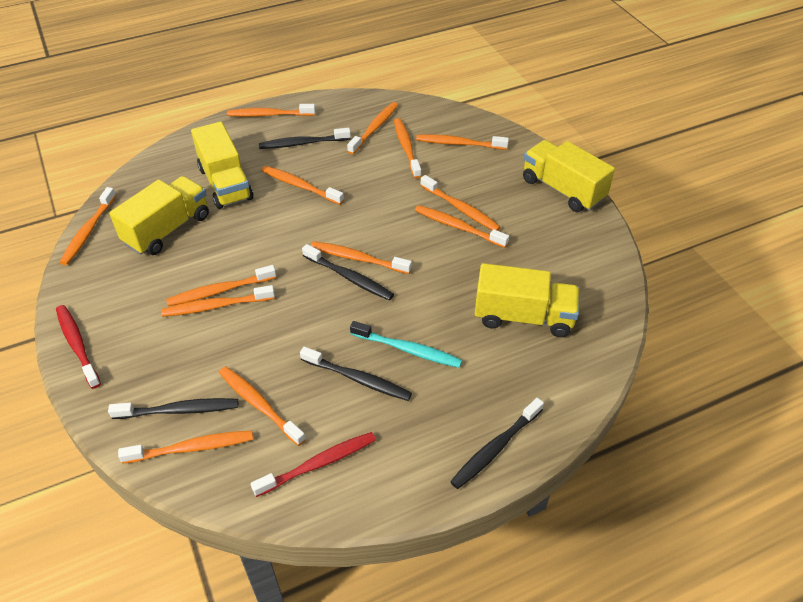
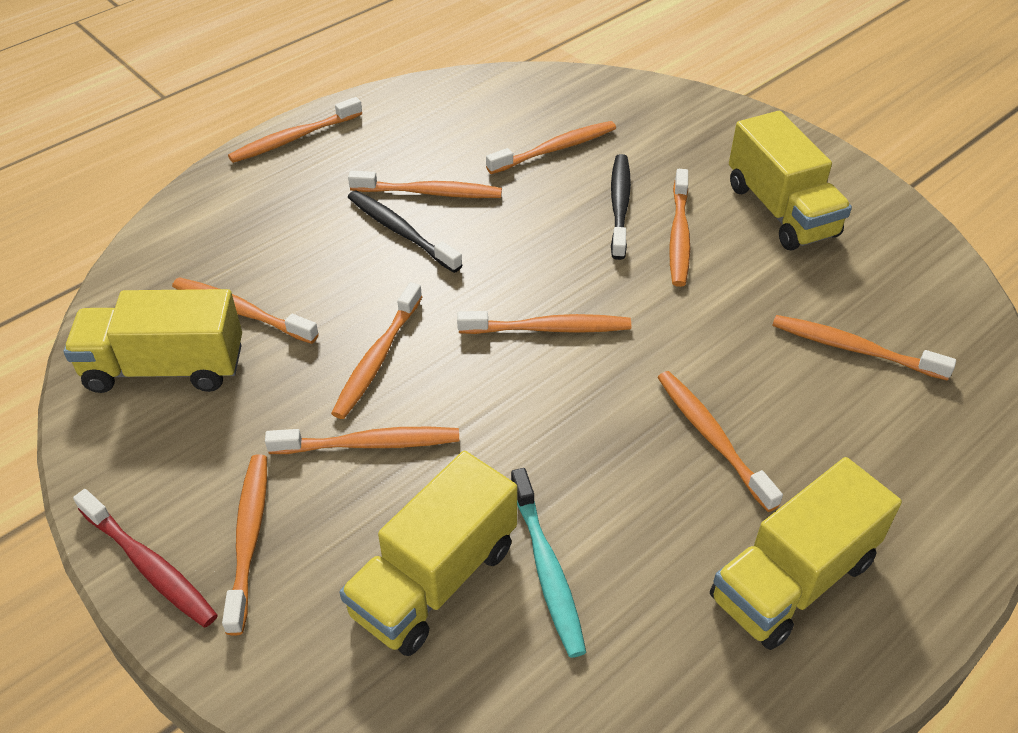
black toothbrush: 5 -> 2
orange toothbrush: 13 -> 11
red toothbrush: 2 -> 1

